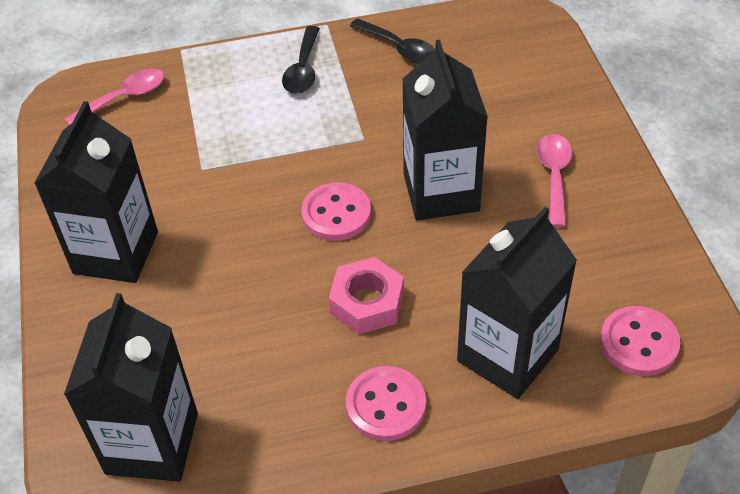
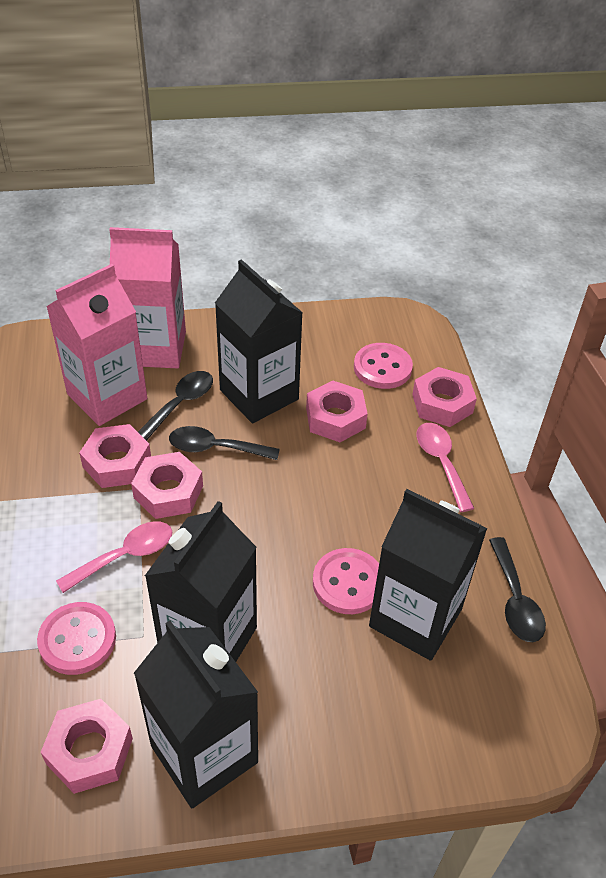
black spoon: 2 -> 3
pink carton: 0 -> 2
pink nut: 1 -> 5

